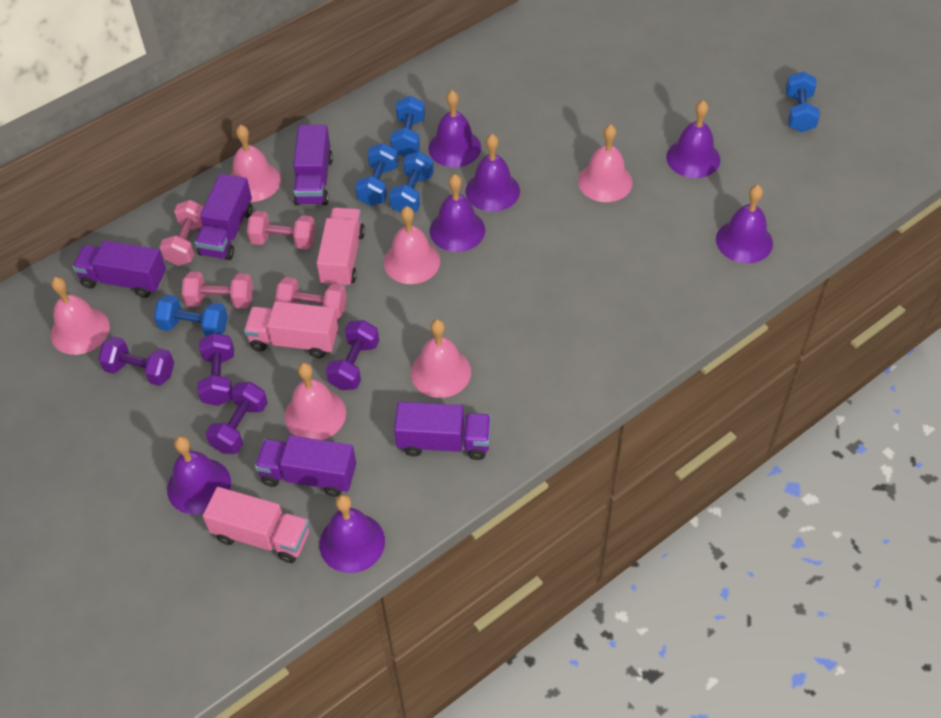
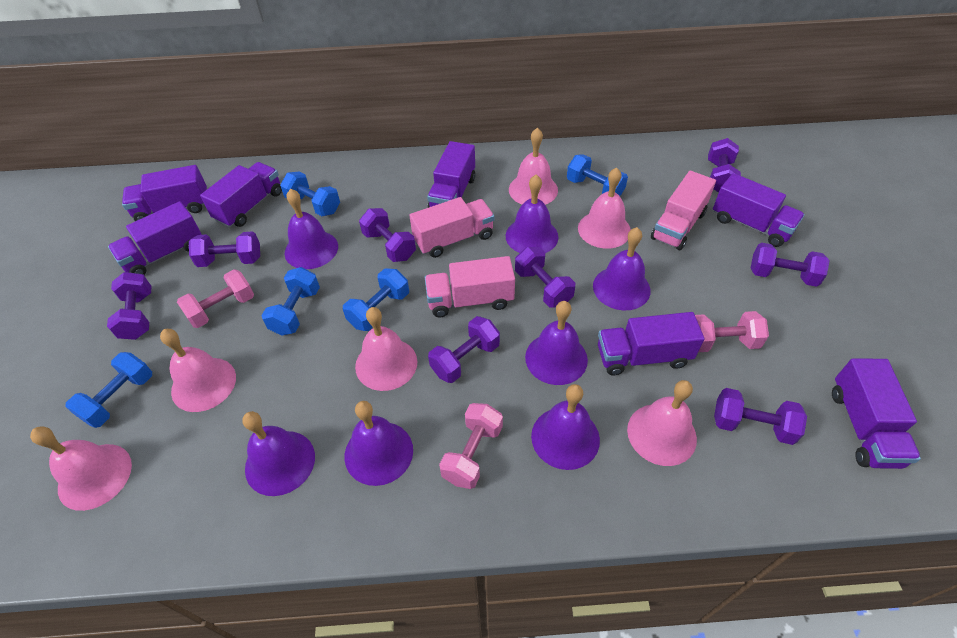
pink dumbbell: 4 -> 3
purple dumbbell: 4 -> 8
purple truck: 5 -> 7

